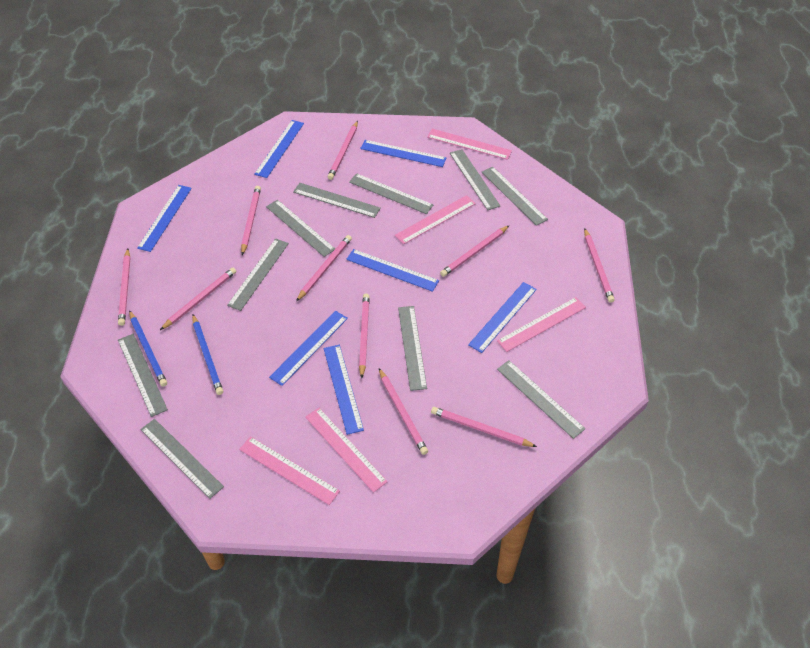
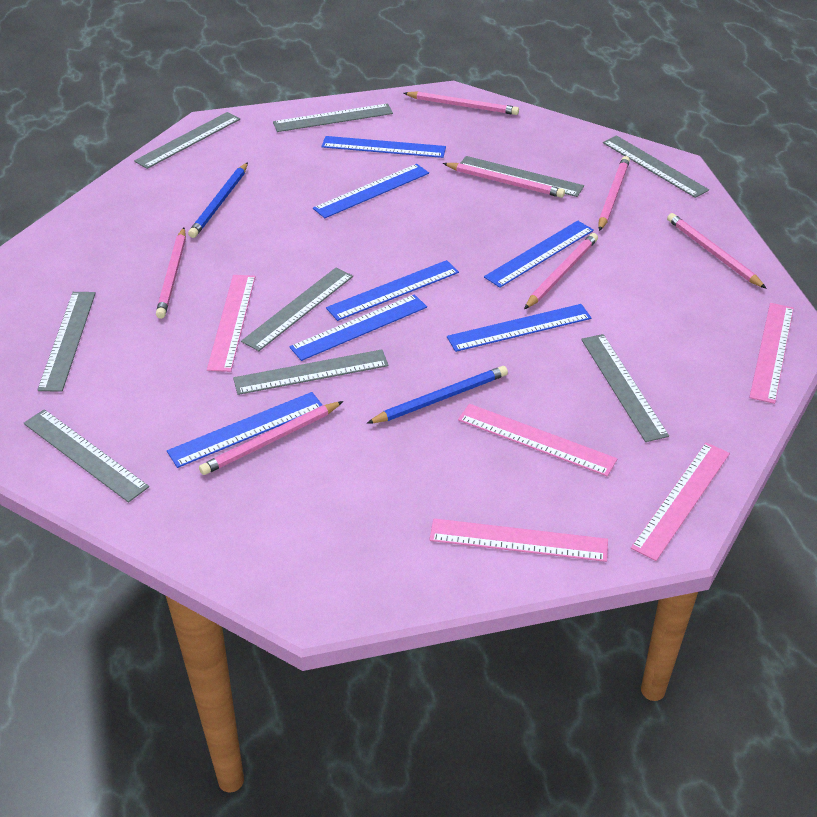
grey ruler: 10 -> 9
pink pencil: 10 -> 7

